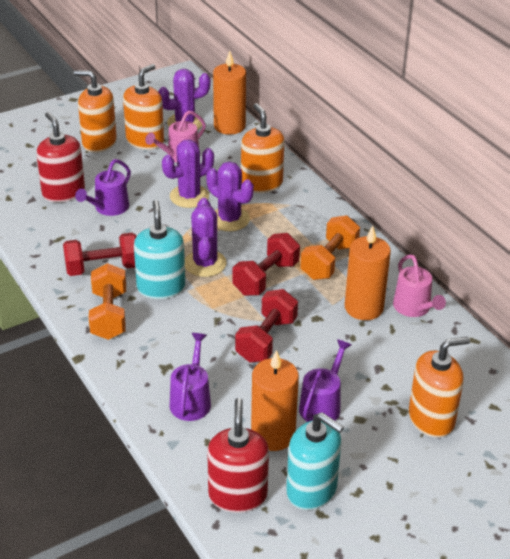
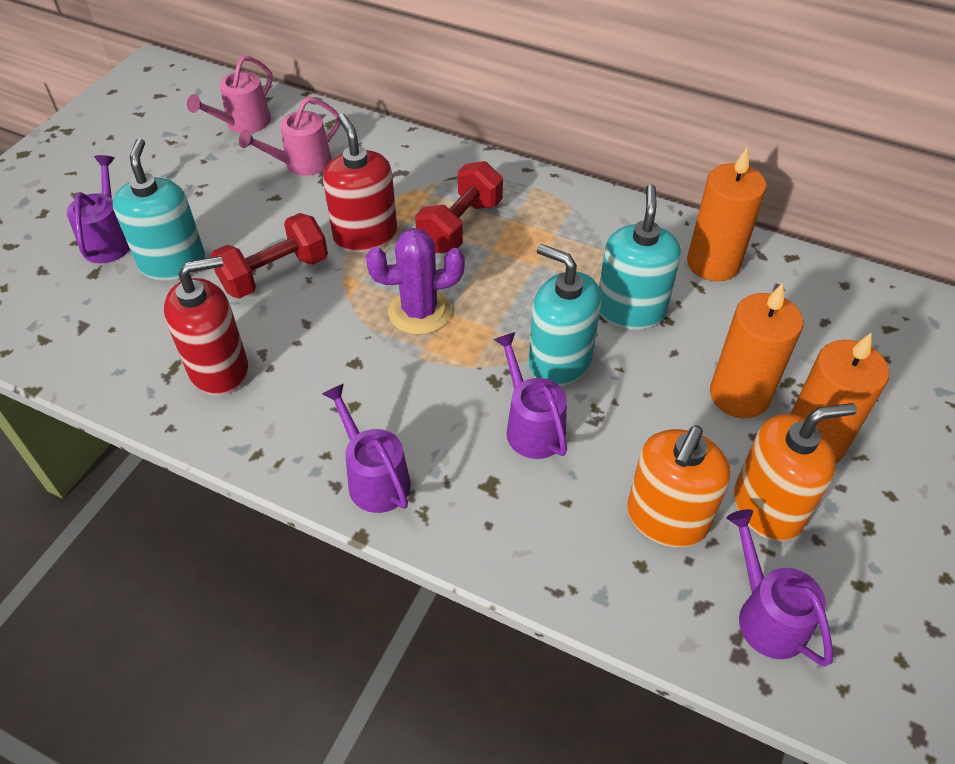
orange dumbbell: 2 -> 0
orange soap dispenser: 4 -> 2
purple cactus: 4 -> 1
purple watering can: 3 -> 4
red dumbbell: 3 -> 2
turquoise soap dispenser: 2 -> 3

